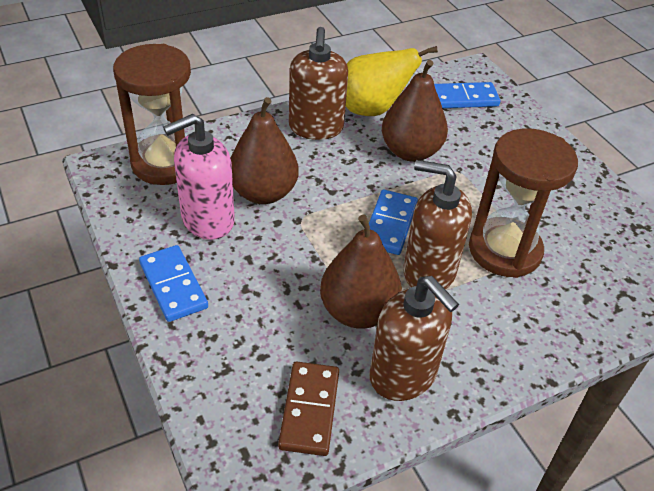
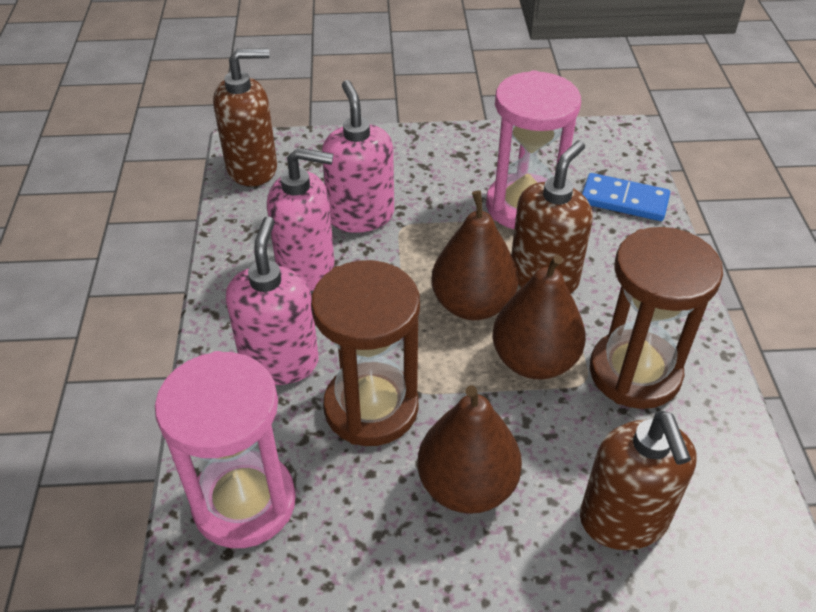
blue domino: 3 -> 1
brown domino: 1 -> 0
pink hourglass: 0 -> 2
pink soap dispenser: 1 -> 3
yellow pear: 1 -> 0

